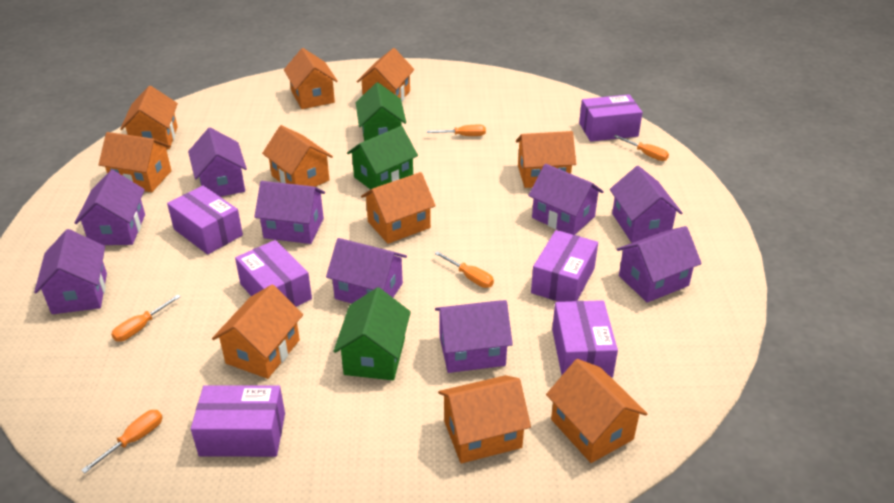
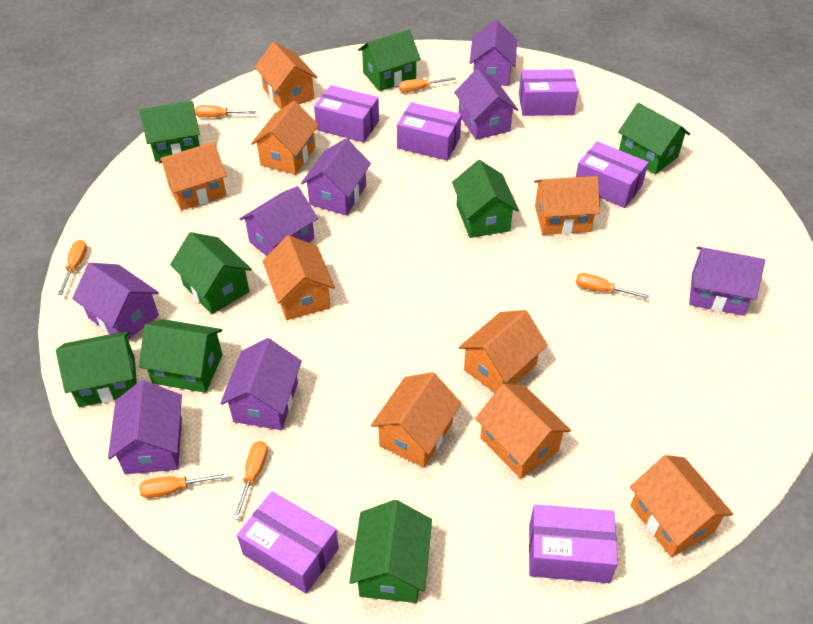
green house: 3 -> 8
orange house: 10 -> 9
orange screwdriver: 5 -> 6
purple house: 9 -> 8

